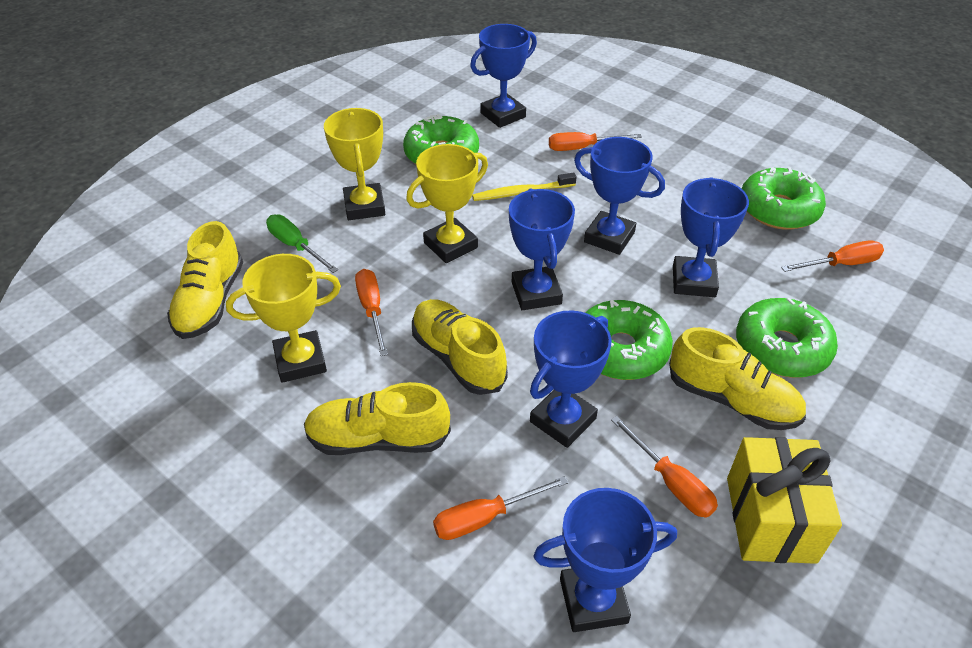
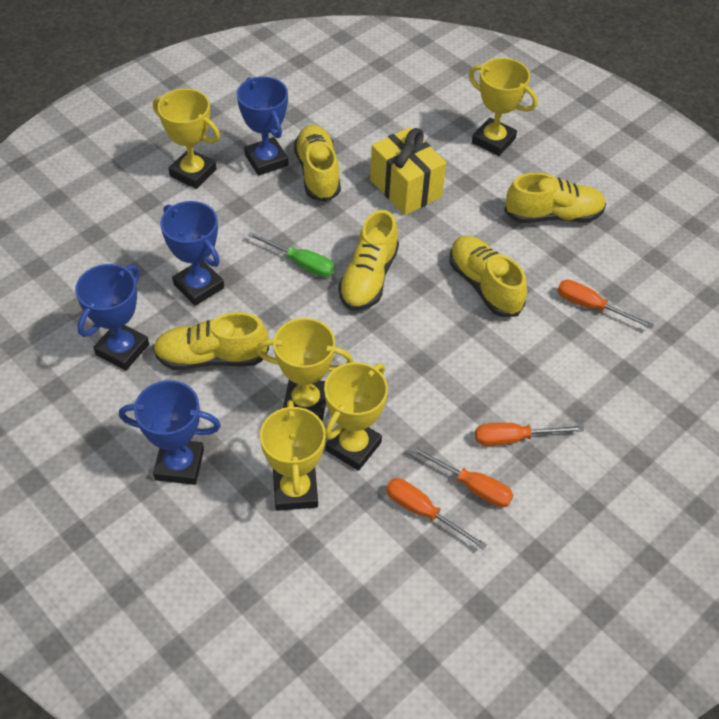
blue trophy: 6 -> 4
green donut: 4 -> 0
orange screwdriver: 5 -> 4
yellow shoe: 4 -> 5
yellow toothbrush: 1 -> 0
yellow trophy: 3 -> 5

